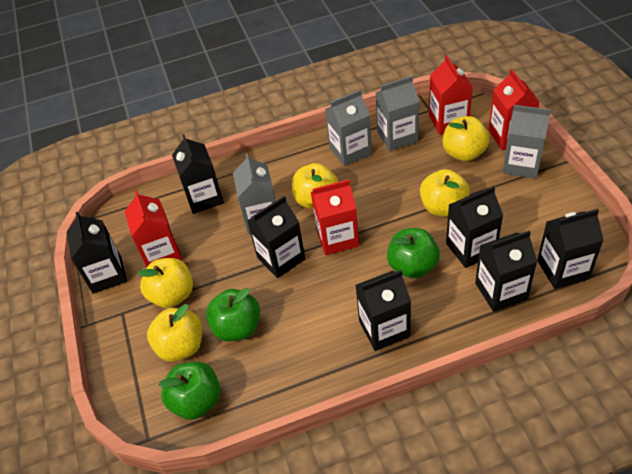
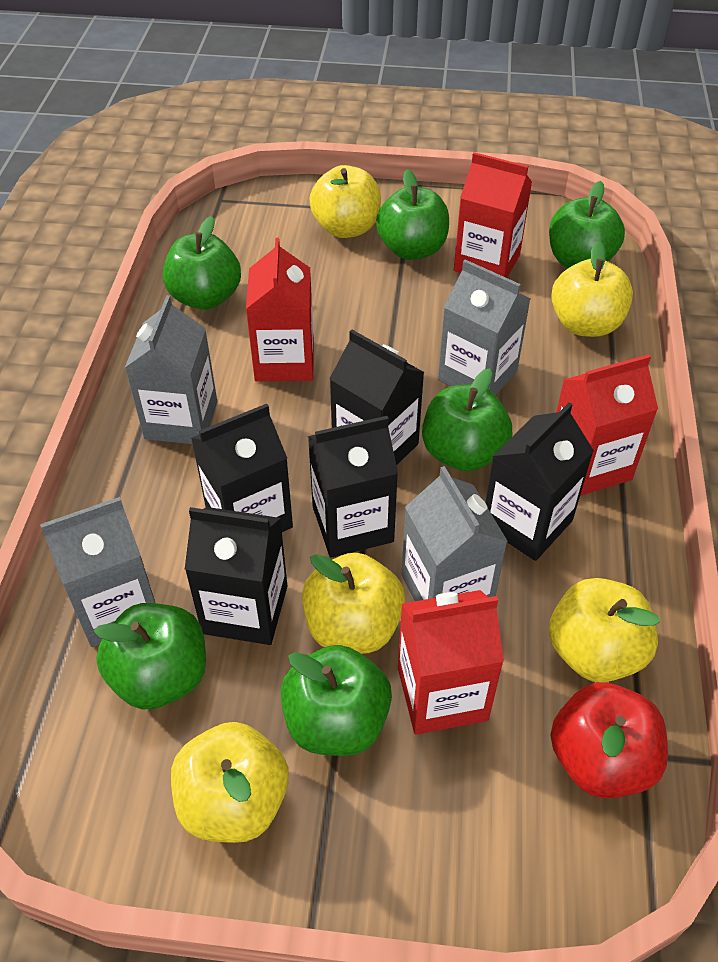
black carton: 7 -> 5
green apple: 3 -> 6
red apple: 0 -> 1

